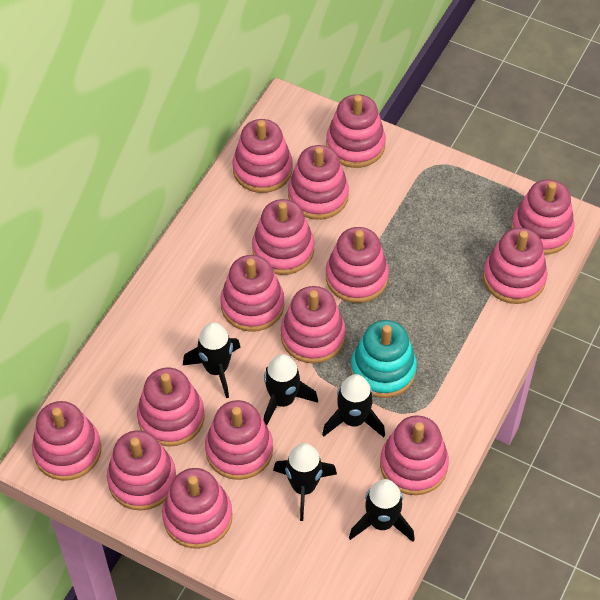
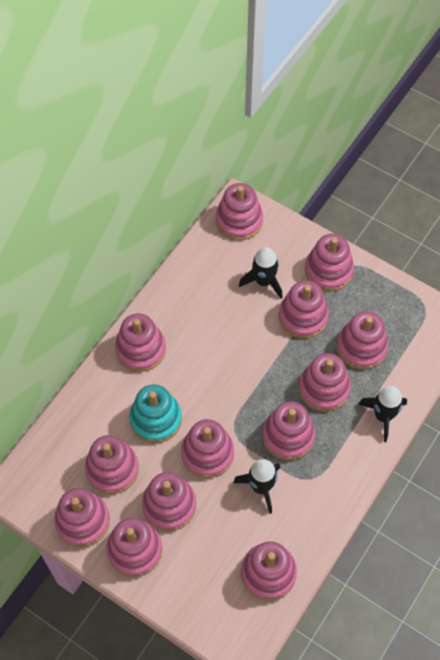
black rocket: 5 -> 3
pink stacking toy: 15 -> 13

